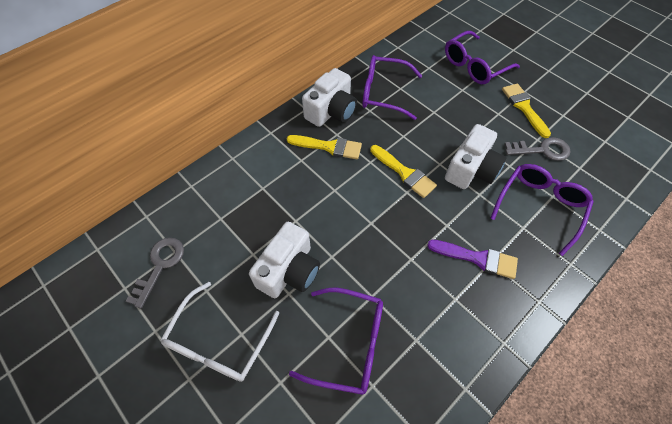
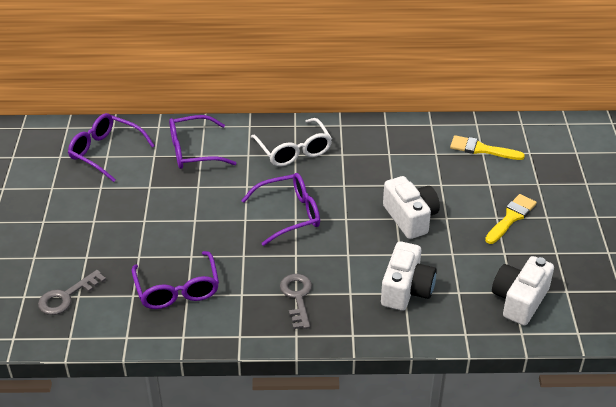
purple brush: 1 -> 0
yellow brush: 3 -> 2

